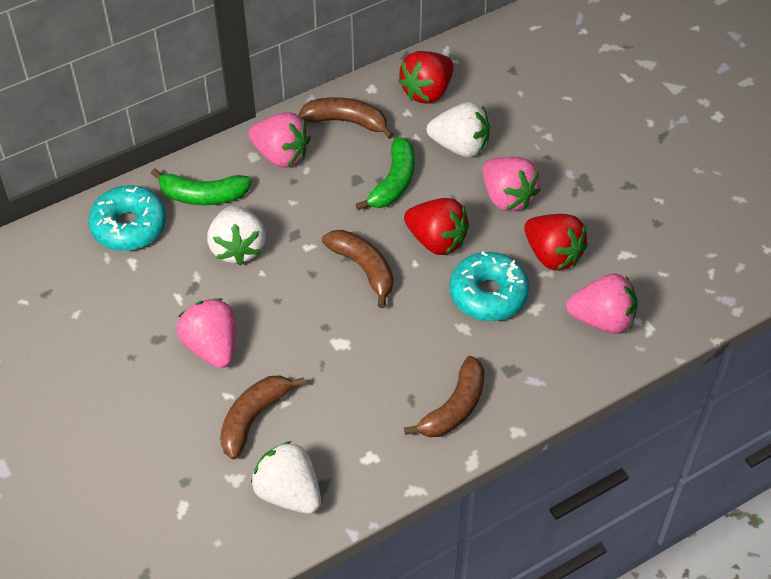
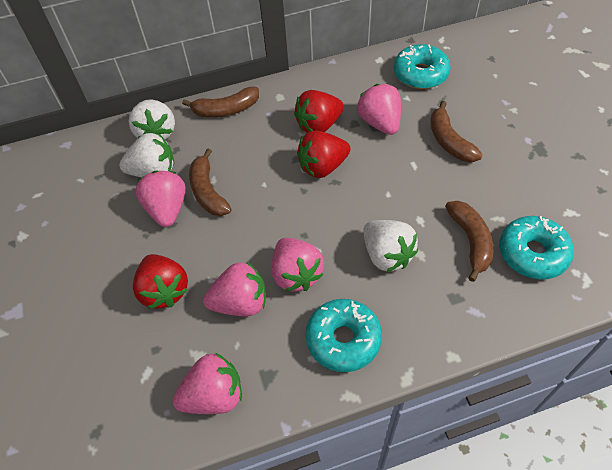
green banana: 2 -> 0
pink strawberry: 4 -> 5
turquoise donut: 2 -> 3

